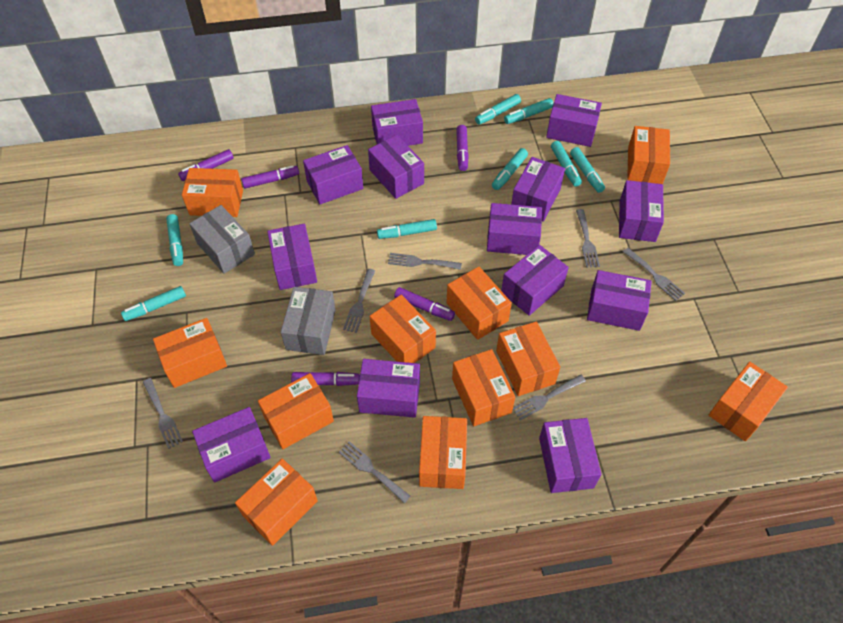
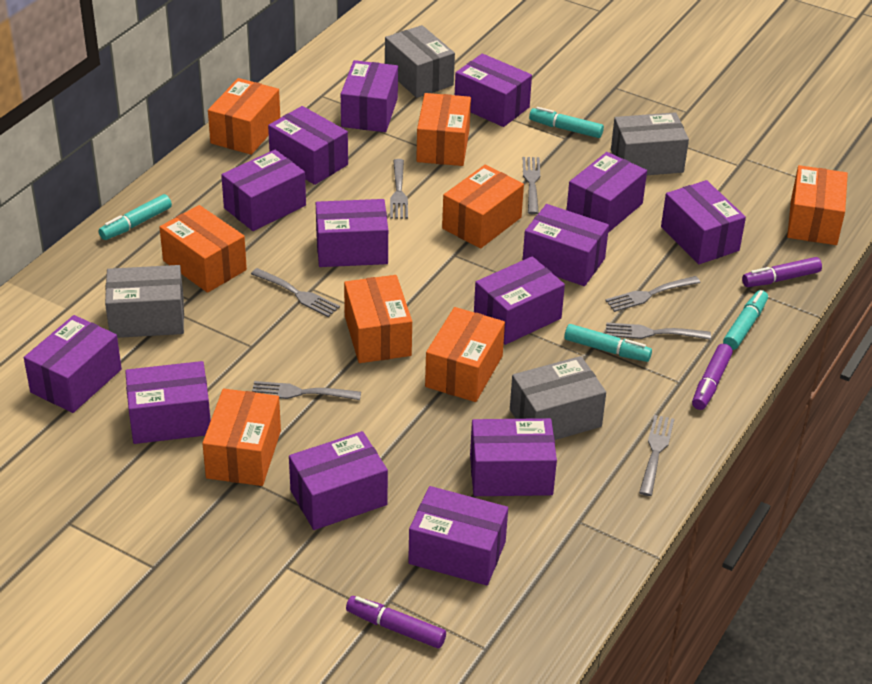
grey box: 2 -> 4
orange box: 11 -> 8
purple box: 13 -> 14
purple marker: 5 -> 3
turquoise marker: 8 -> 4

